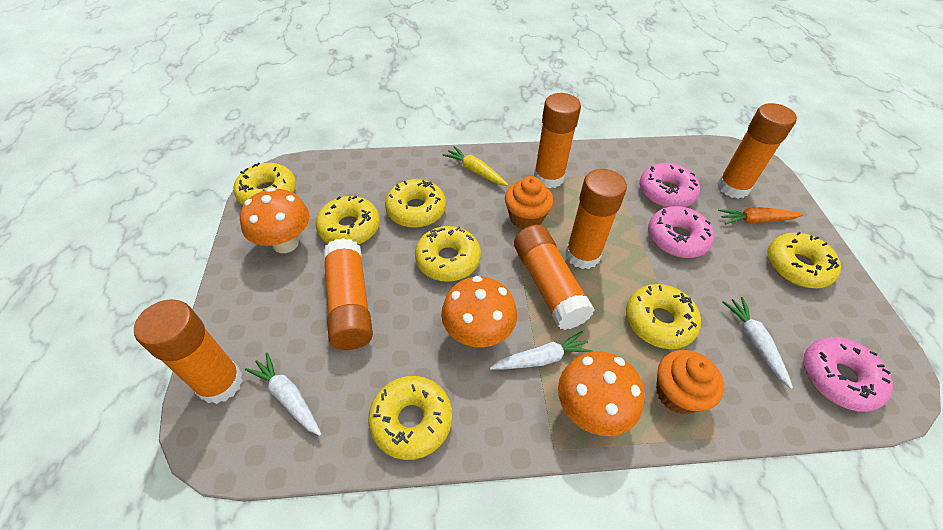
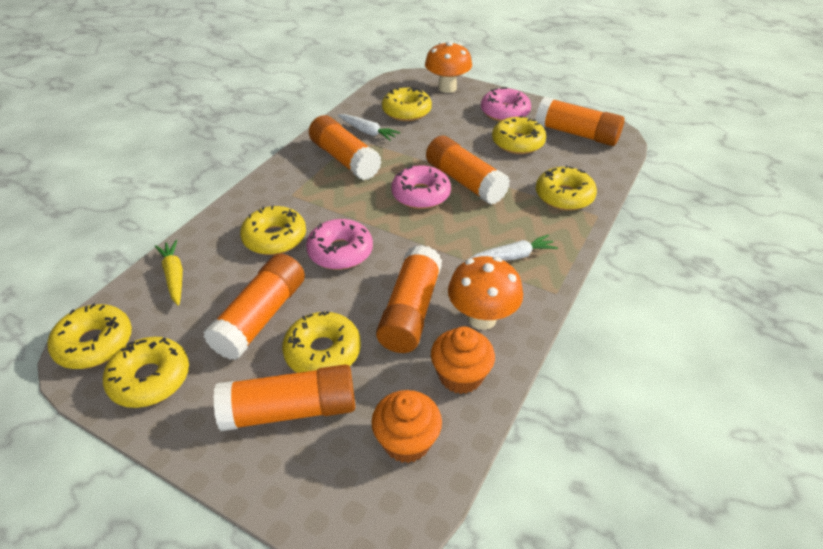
orange carrot: 1 -> 0
orange mushroom: 3 -> 2
white carrot: 3 -> 2

